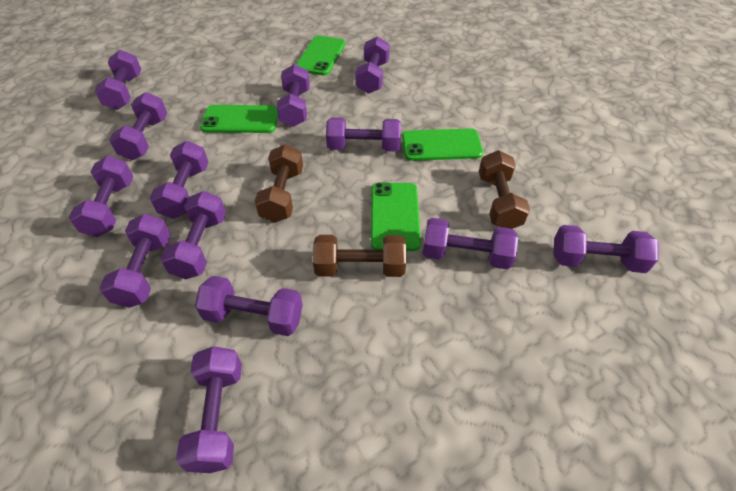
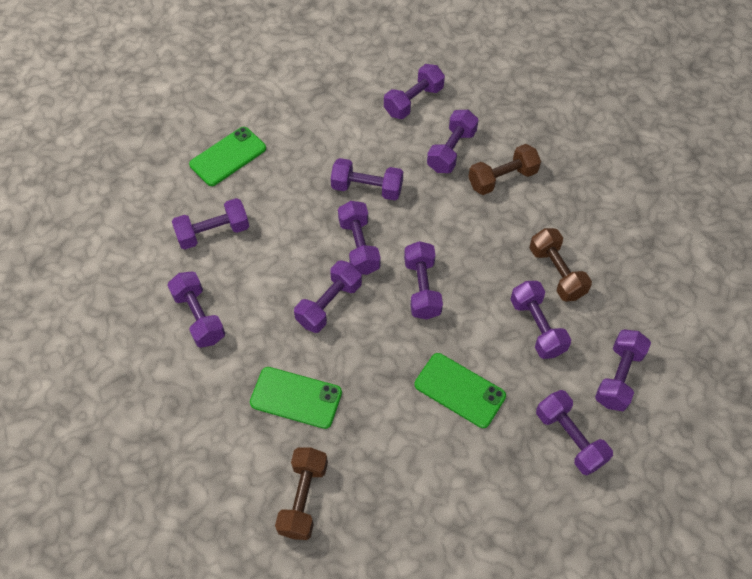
green phone: 4 -> 3
purple dumbbell: 13 -> 11

